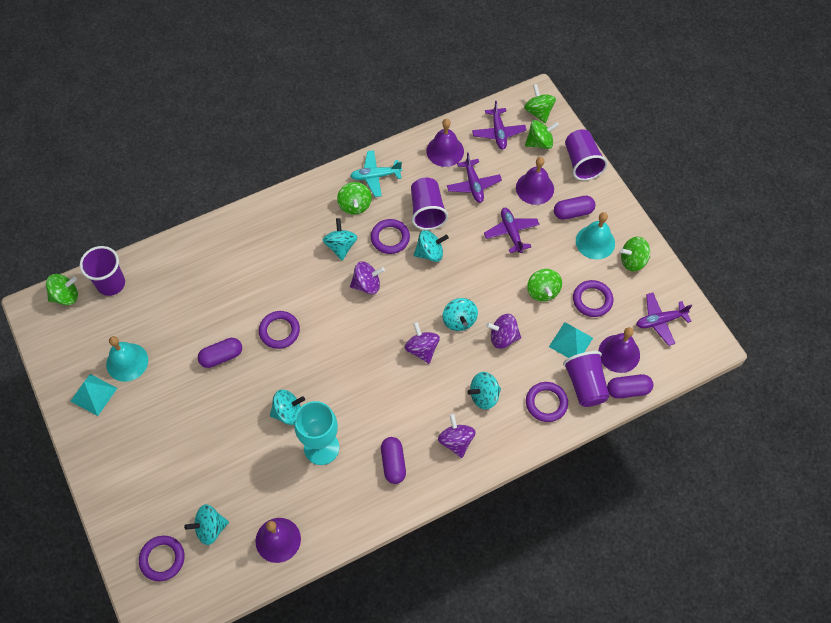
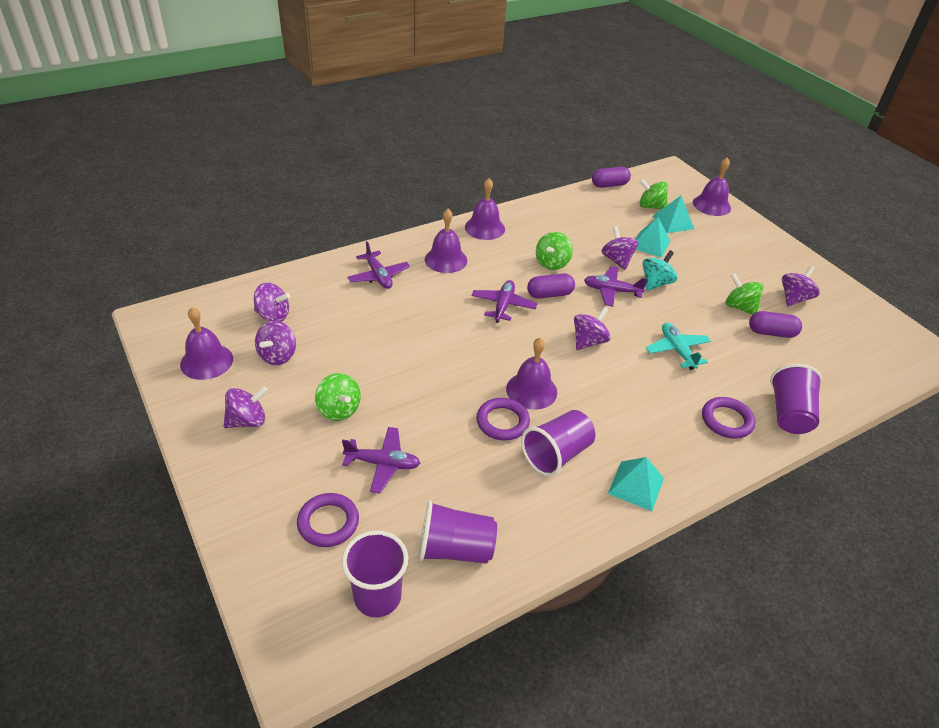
green spinning top: 6 -> 4
purple bell: 4 -> 5
purple capsule: 4 -> 3
purple ring: 5 -> 3
purple spinning top: 4 -> 6
turquoise bell: 2 -> 0
turquoise goblet: 1 -> 0
turquoise pyramid: 2 -> 3
turquoise spinning top: 6 -> 1

